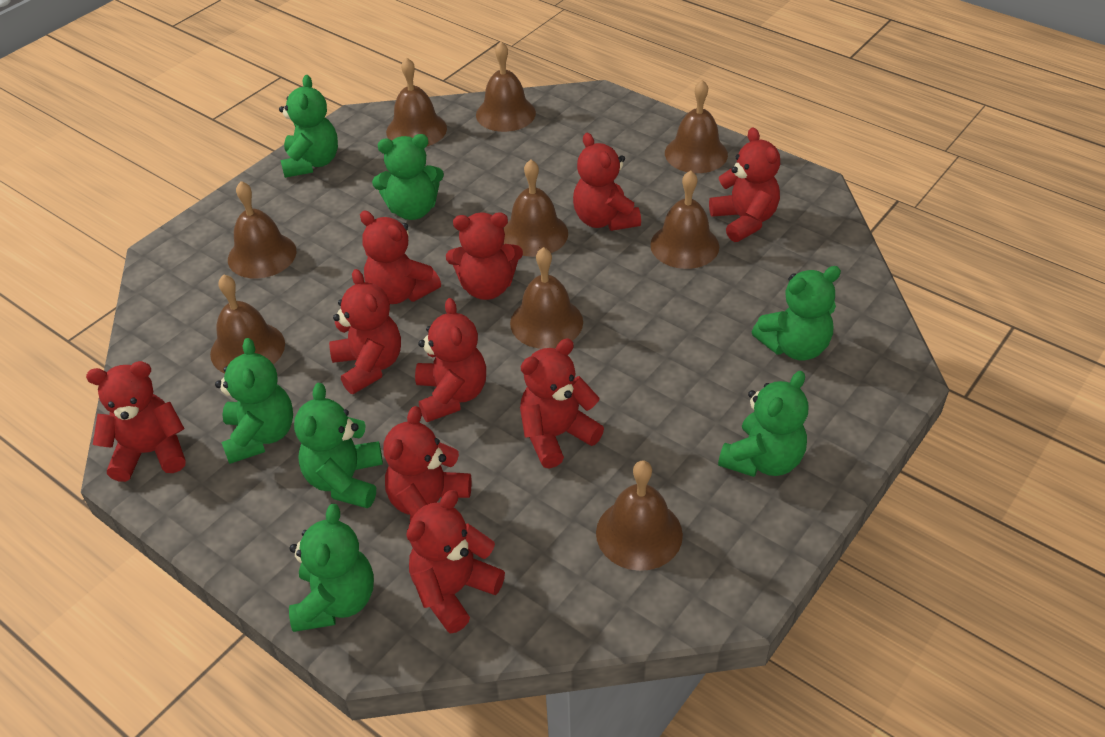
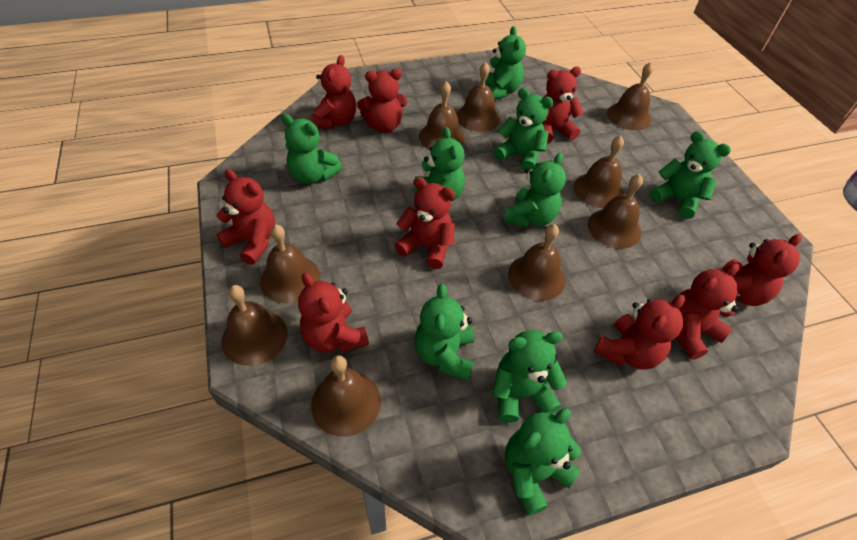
green teddy bear: 7 -> 9
red teddy bear: 10 -> 9

